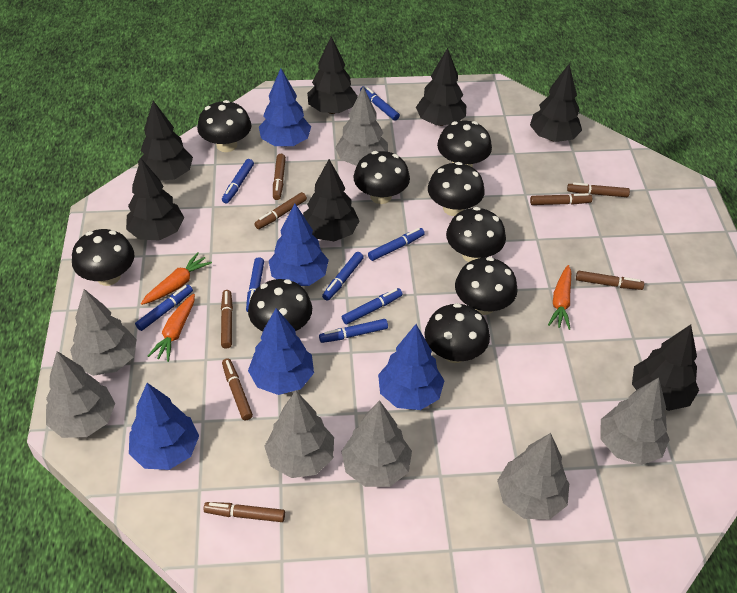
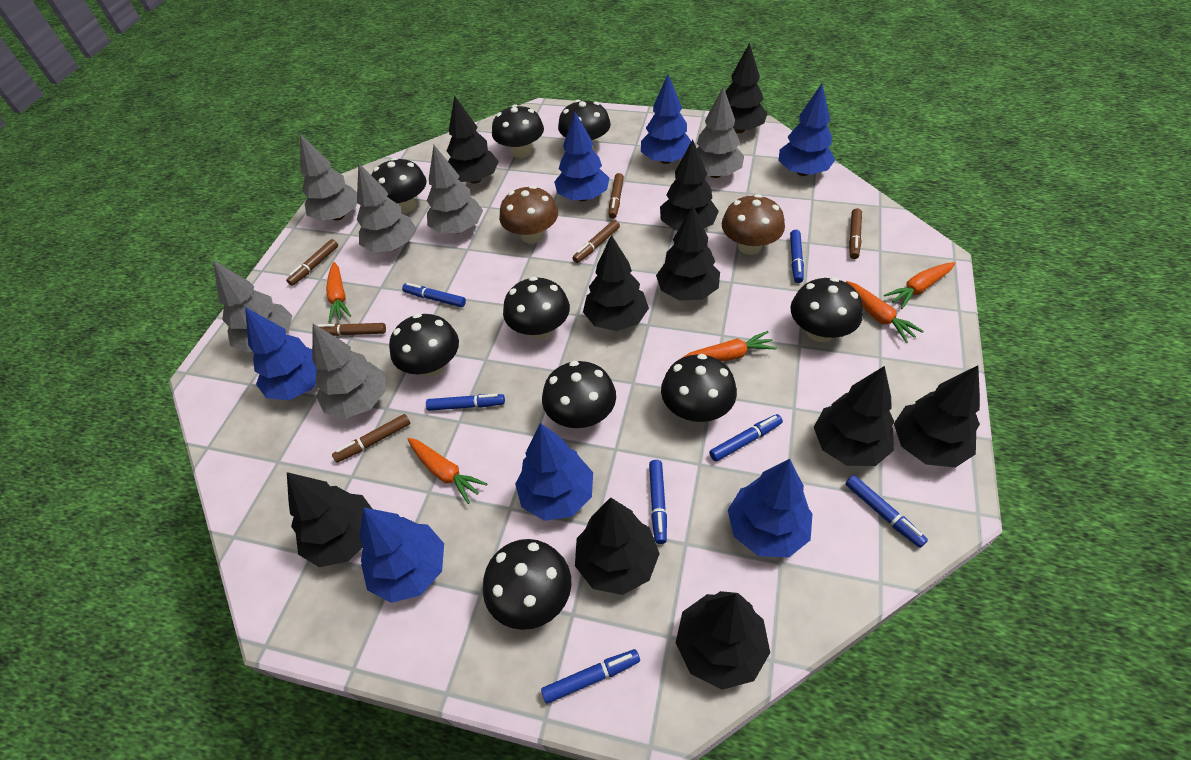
black tree: 7 -> 10
blue marker: 8 -> 7
blue tree: 5 -> 7
brown marker: 8 -> 6
brown mushroom: 0 -> 2
grey tree: 7 -> 6
orange carrot: 3 -> 5

